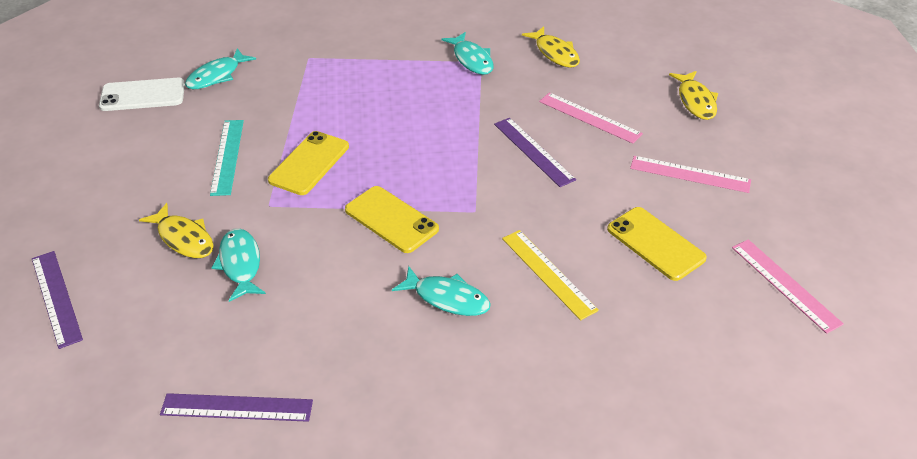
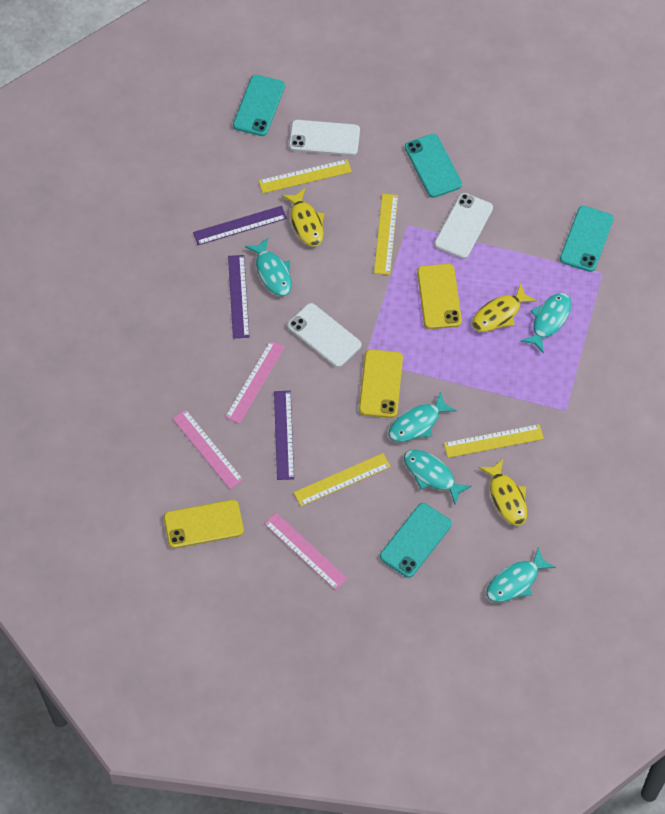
turquoise fish: 4 -> 5
turquoise phone: 0 -> 4
turquoise ruler: 1 -> 0
white phone: 1 -> 3
yellow ruler: 1 -> 4

